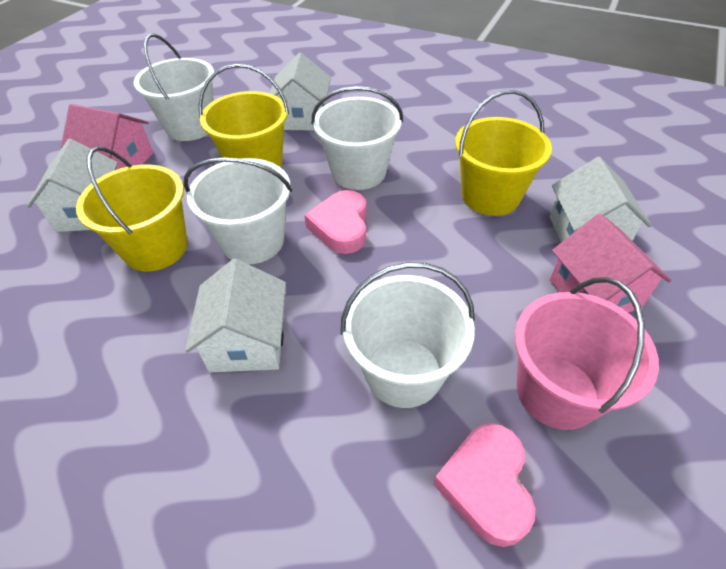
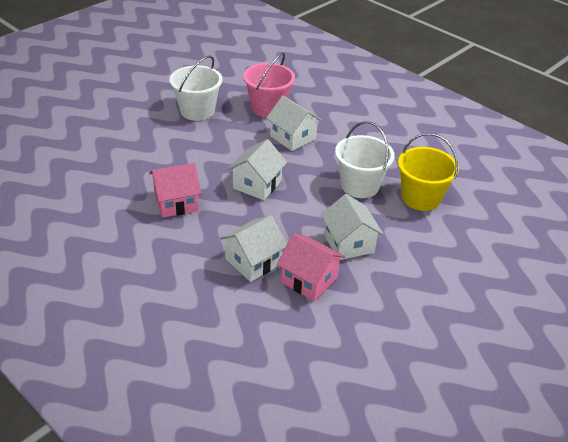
pink heart: 2 -> 0
white bucket: 4 -> 2
yellow bucket: 3 -> 1

